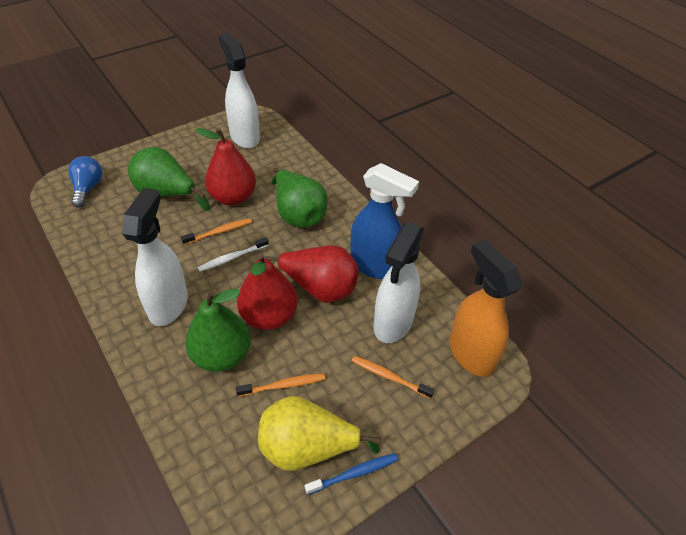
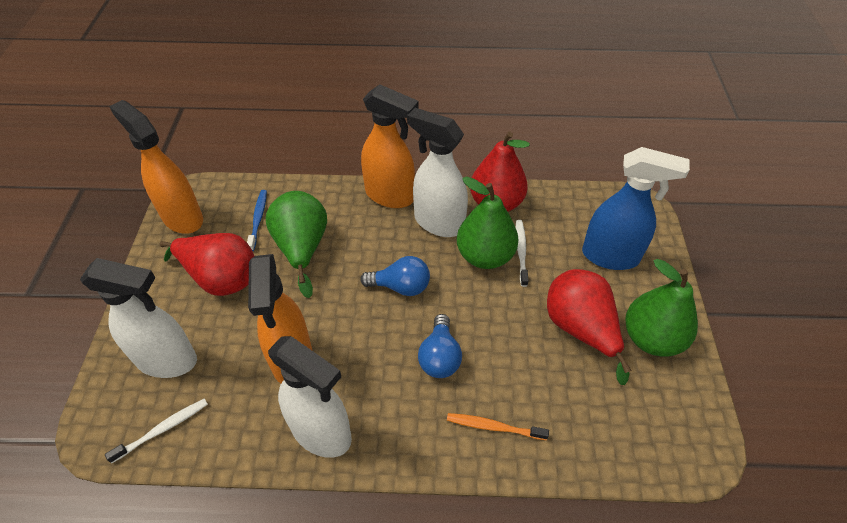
blue light bulb: 1 -> 2
orange spray bottle: 1 -> 3
orange toothbrush: 3 -> 1
white toothbrush: 1 -> 2
yellow pear: 1 -> 0

